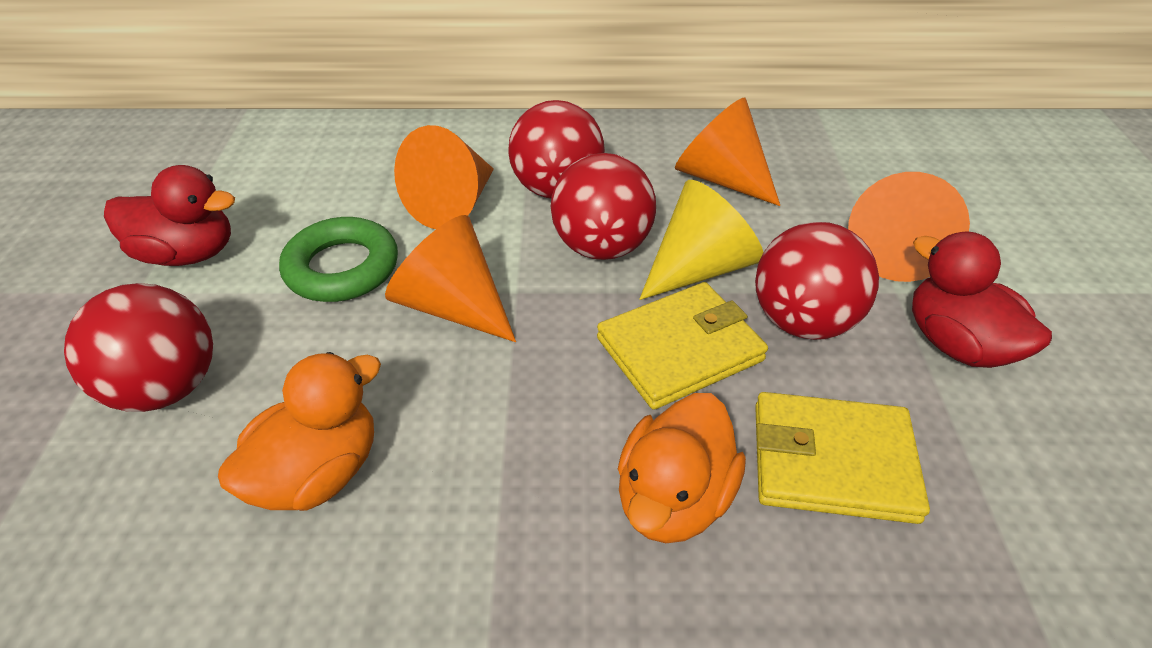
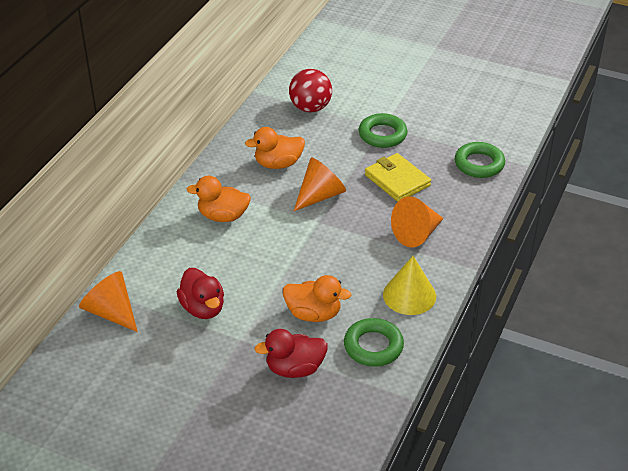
green ring: 1 -> 3
orange cone: 4 -> 3
orange duck: 2 -> 3
red ball: 4 -> 1
yellow wallet: 2 -> 1

